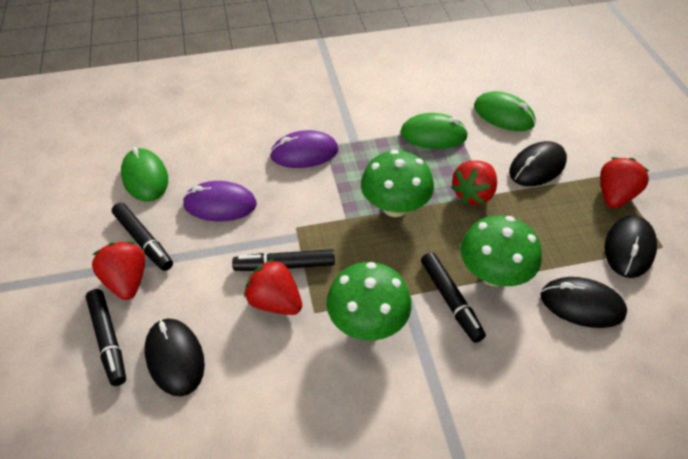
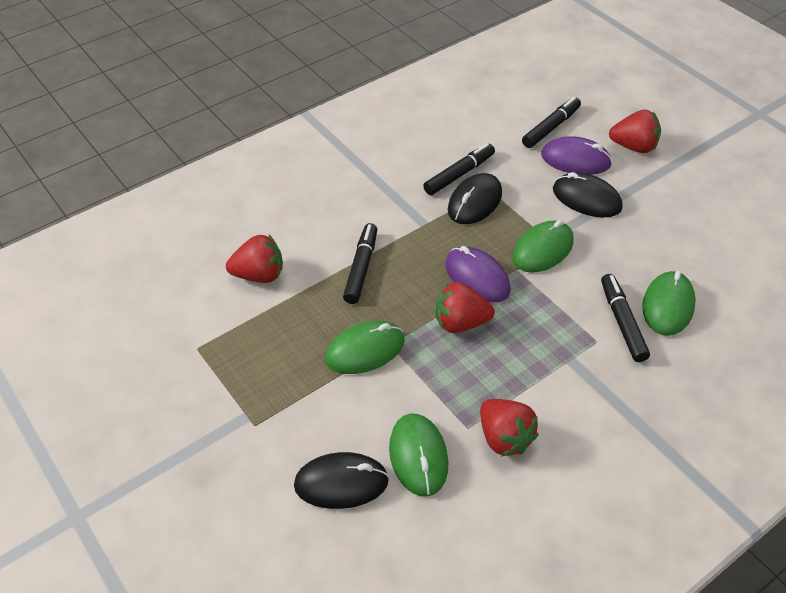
black mouse: 4 -> 3
green mouse: 3 -> 4
green mushroom: 3 -> 0

